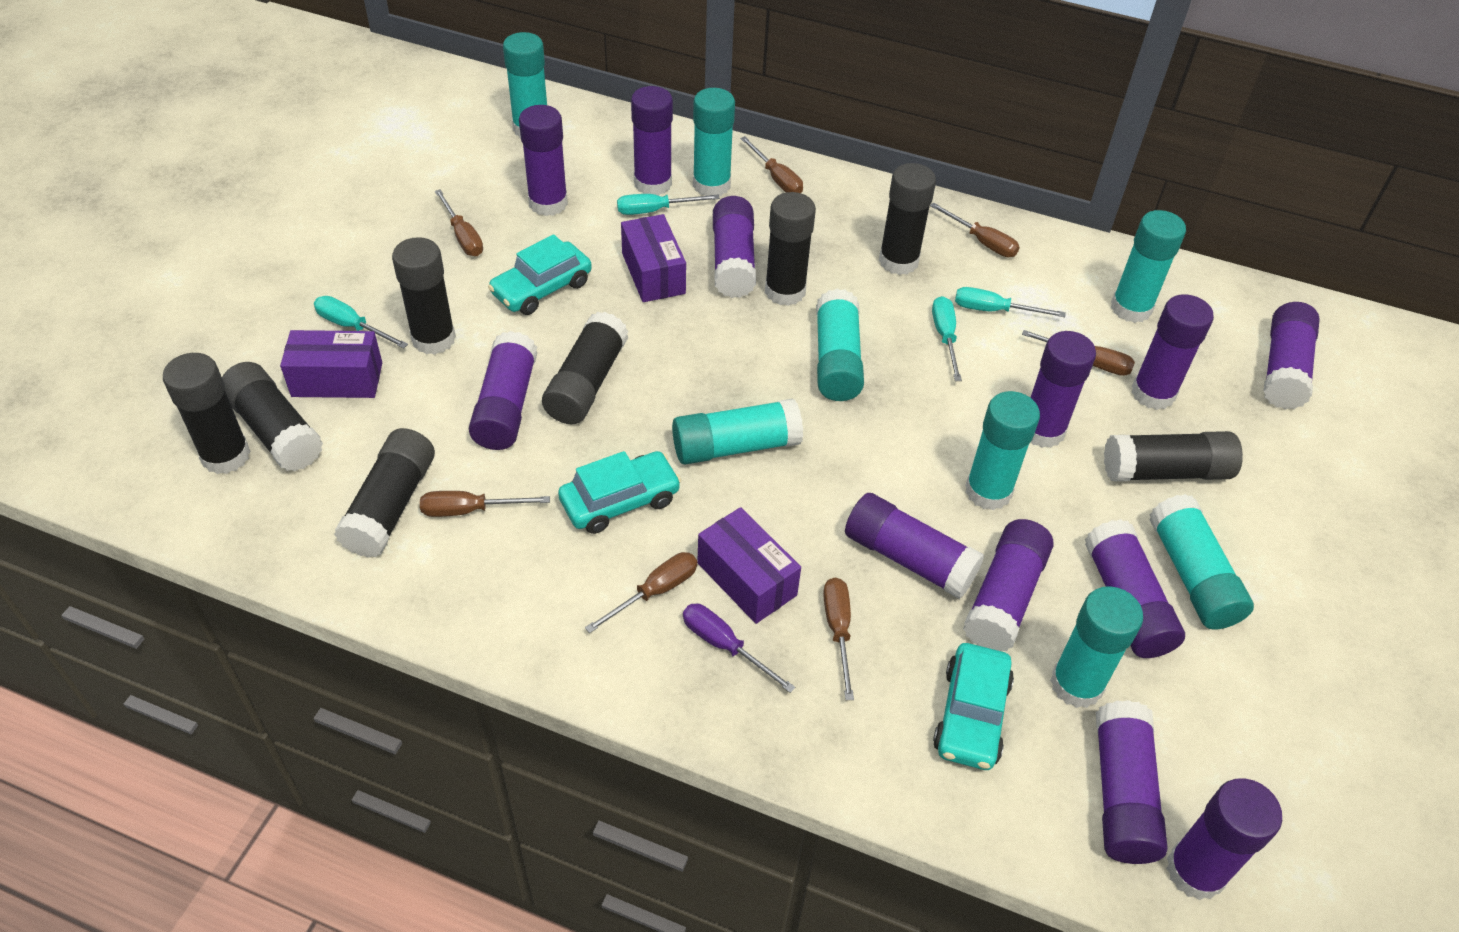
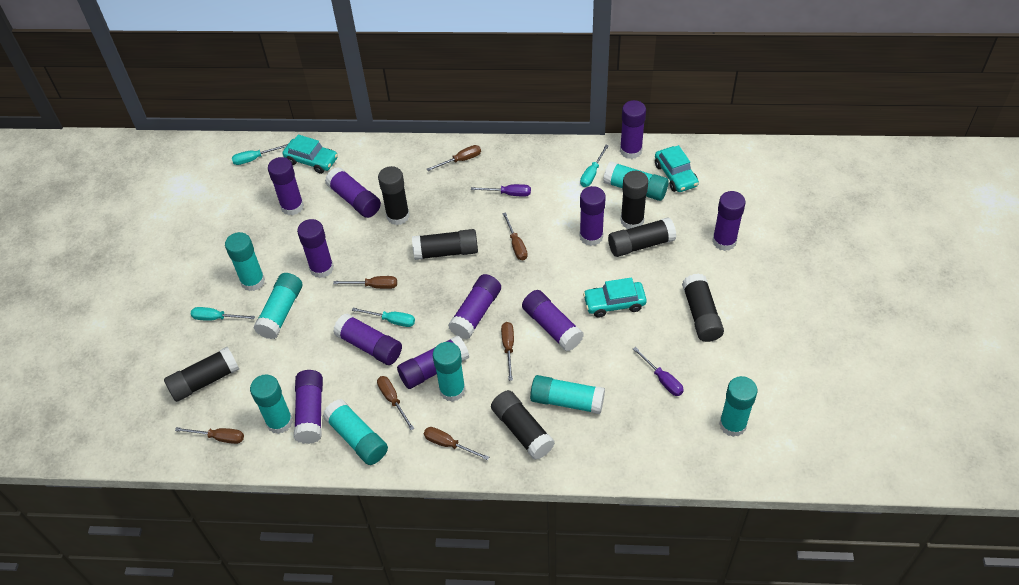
black glue stick: 8 -> 7
purple box: 3 -> 0
purple glue stick: 12 -> 11
purple screwdriver: 1 -> 2

